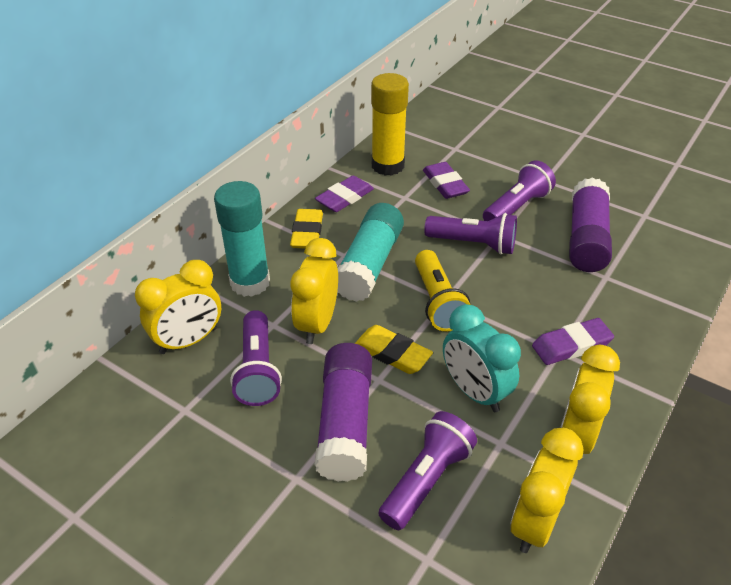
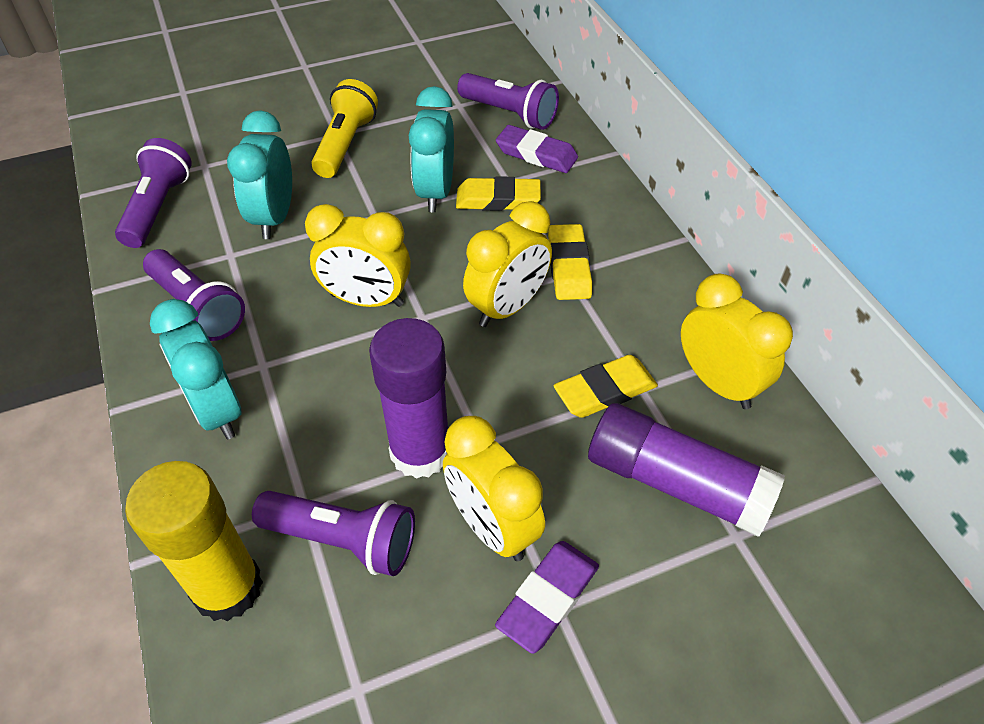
purple eraser: 3 -> 2
turquoise clock: 1 -> 3
turquoise glue stick: 2 -> 0
yellow eraser: 2 -> 3

